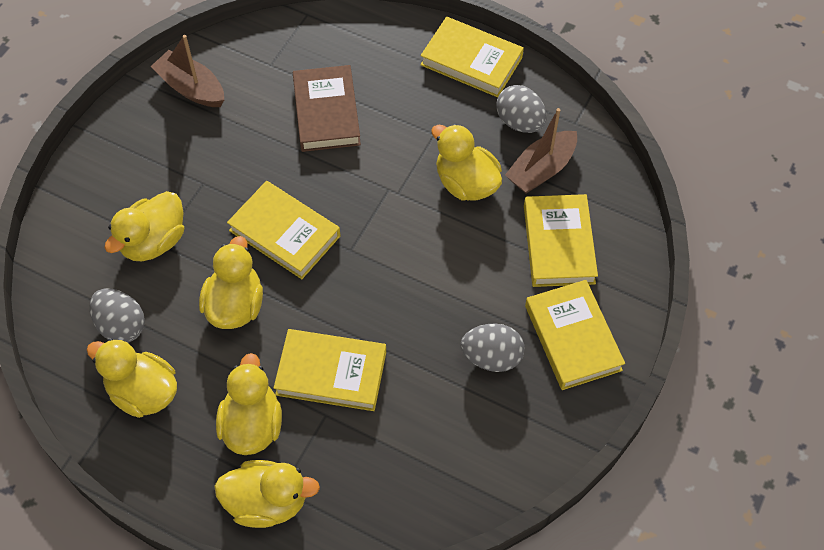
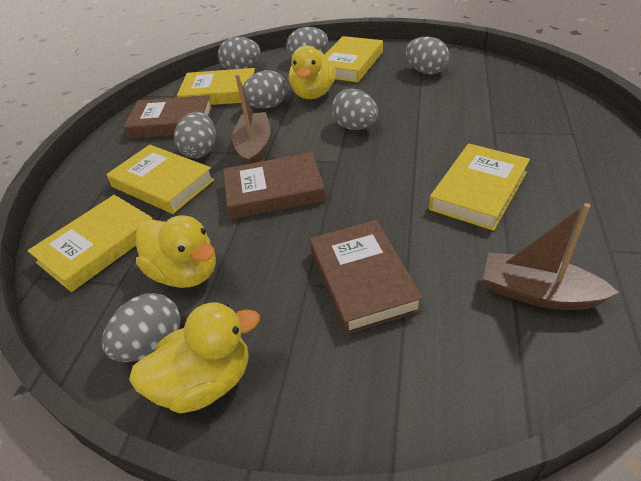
brown book: 1 -> 3
grey egg: 3 -> 7
yellow duck: 6 -> 3

